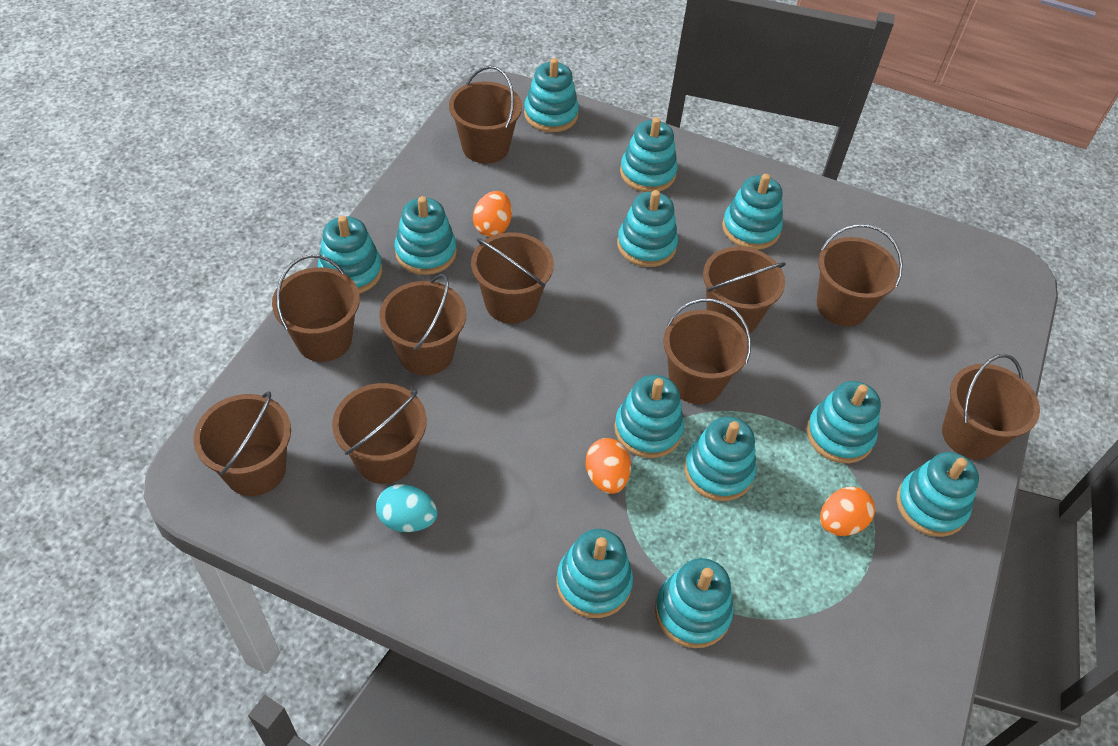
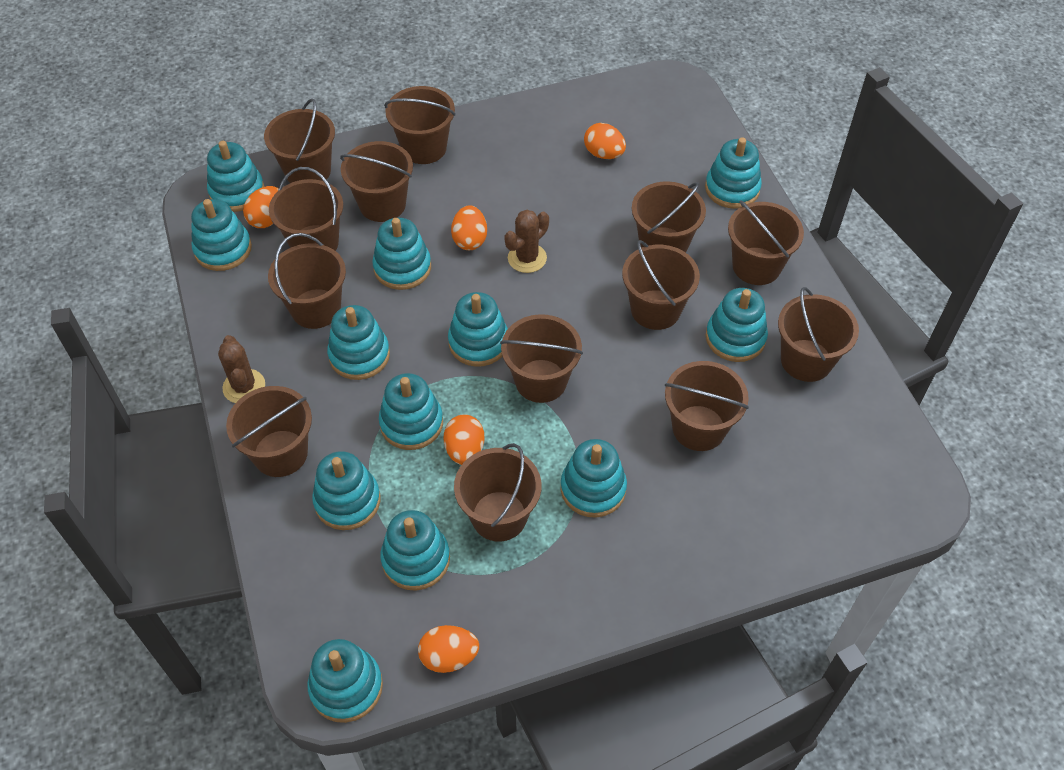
brown bucket: 10 -> 13
brown cactus: 0 -> 2
orange egg: 3 -> 5
turquoise egg: 1 -> 0

